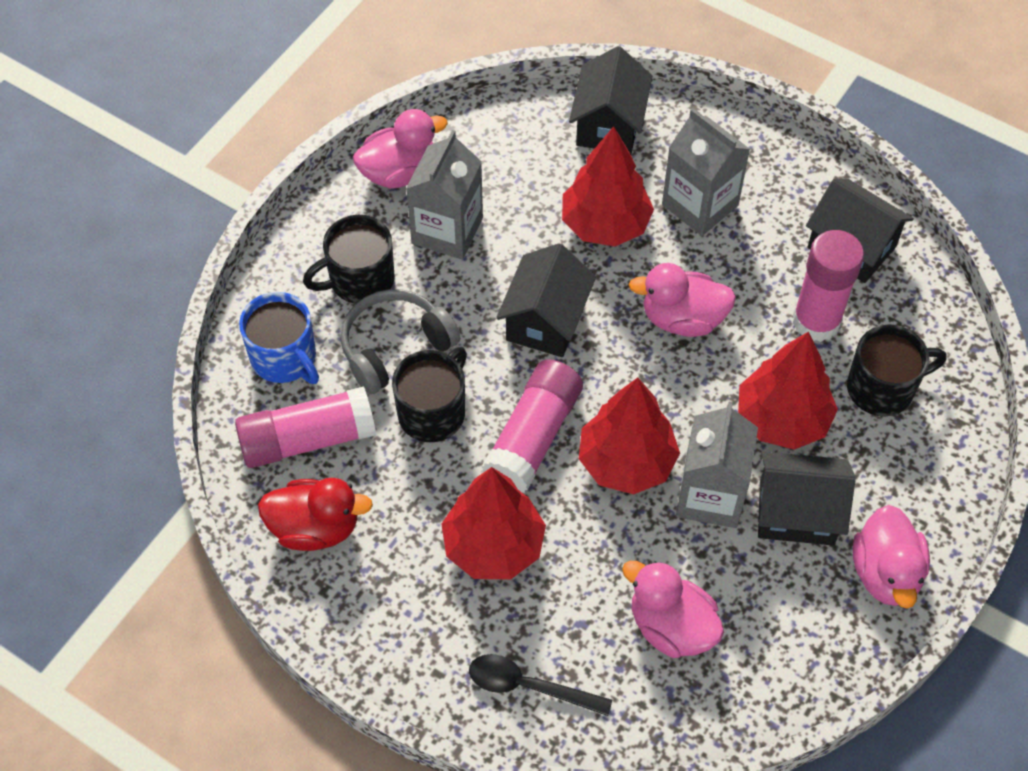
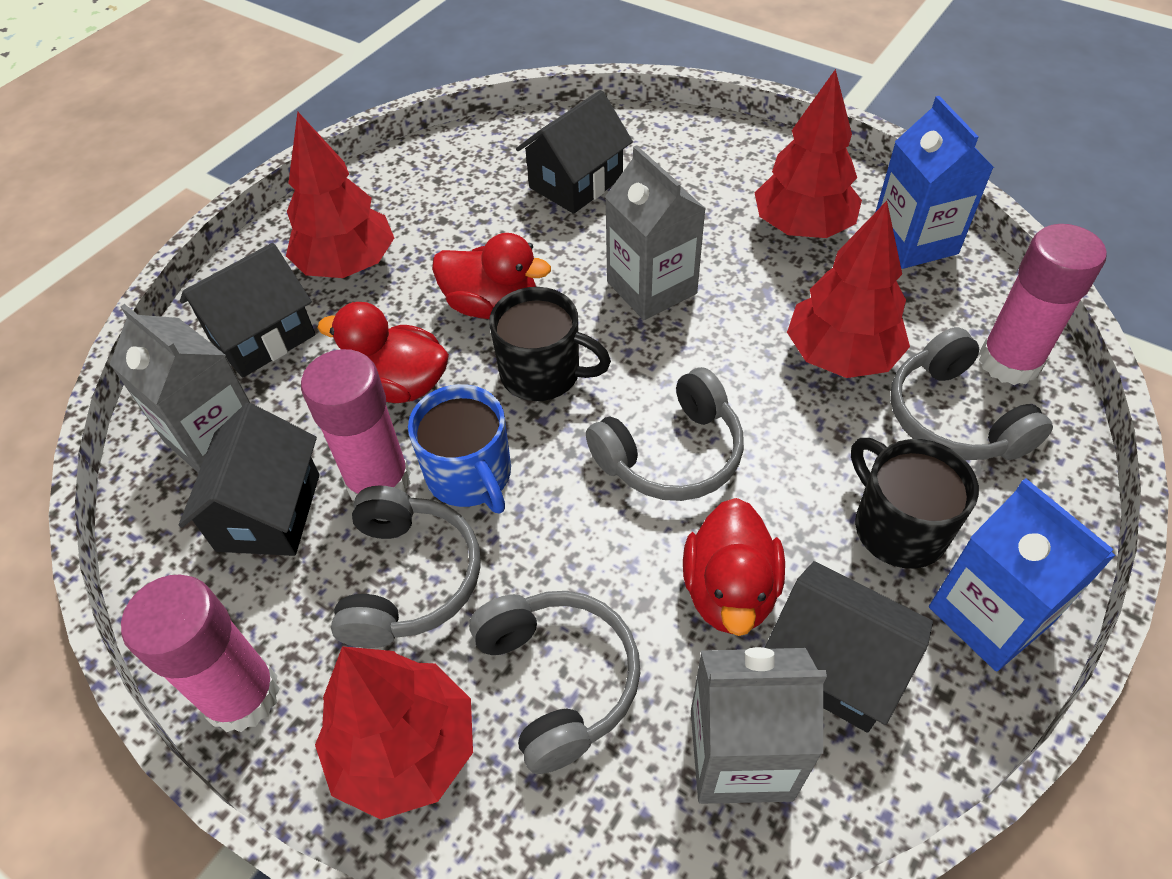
black mug: 3 -> 2
black spoon: 1 -> 0
blue carton: 0 -> 2
grey headphones: 1 -> 4
pink duck: 4 -> 0
red duck: 1 -> 3

